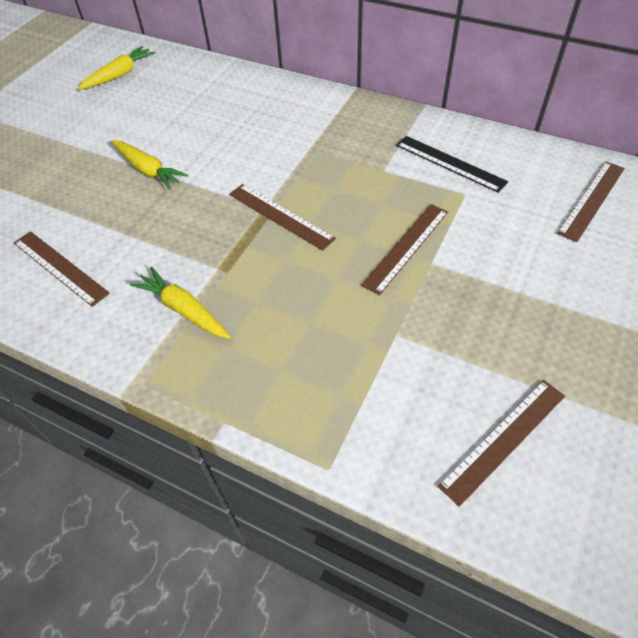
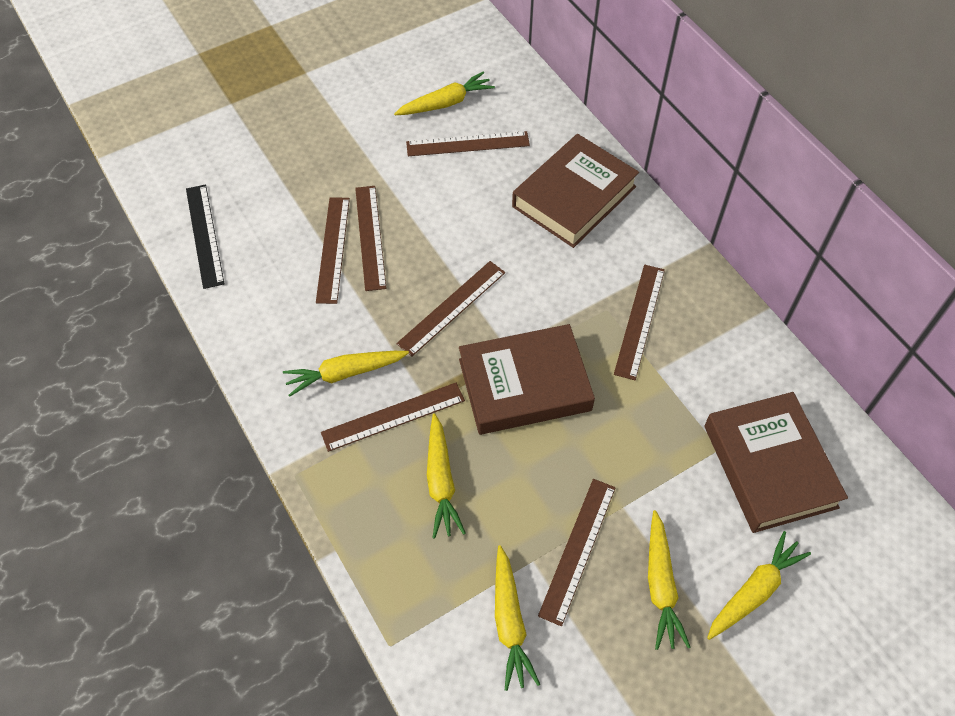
brown book: 0 -> 3
brown ruler: 5 -> 7
yellow carrot: 3 -> 6

